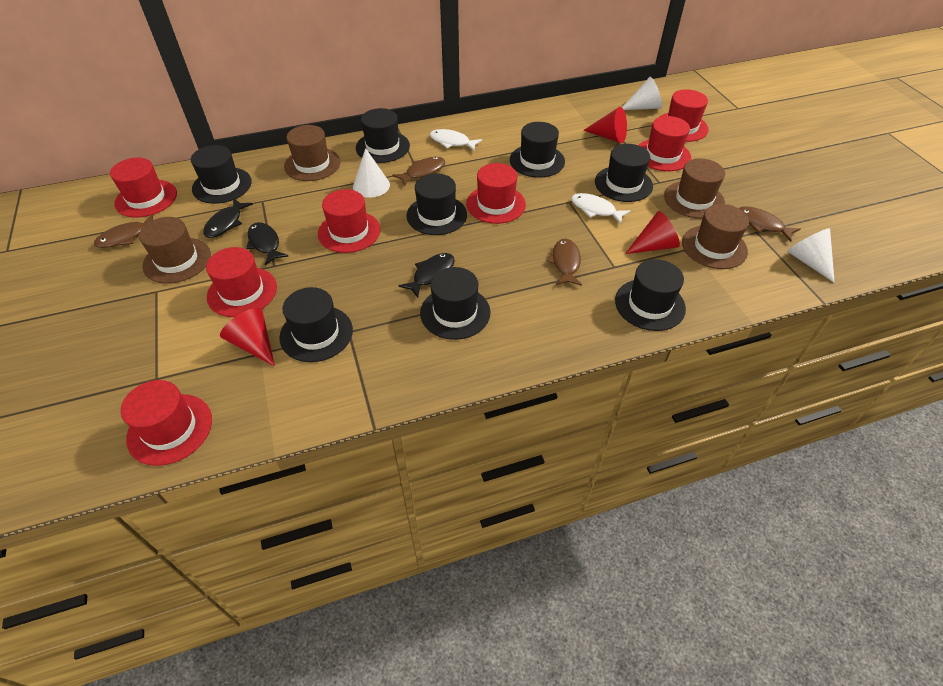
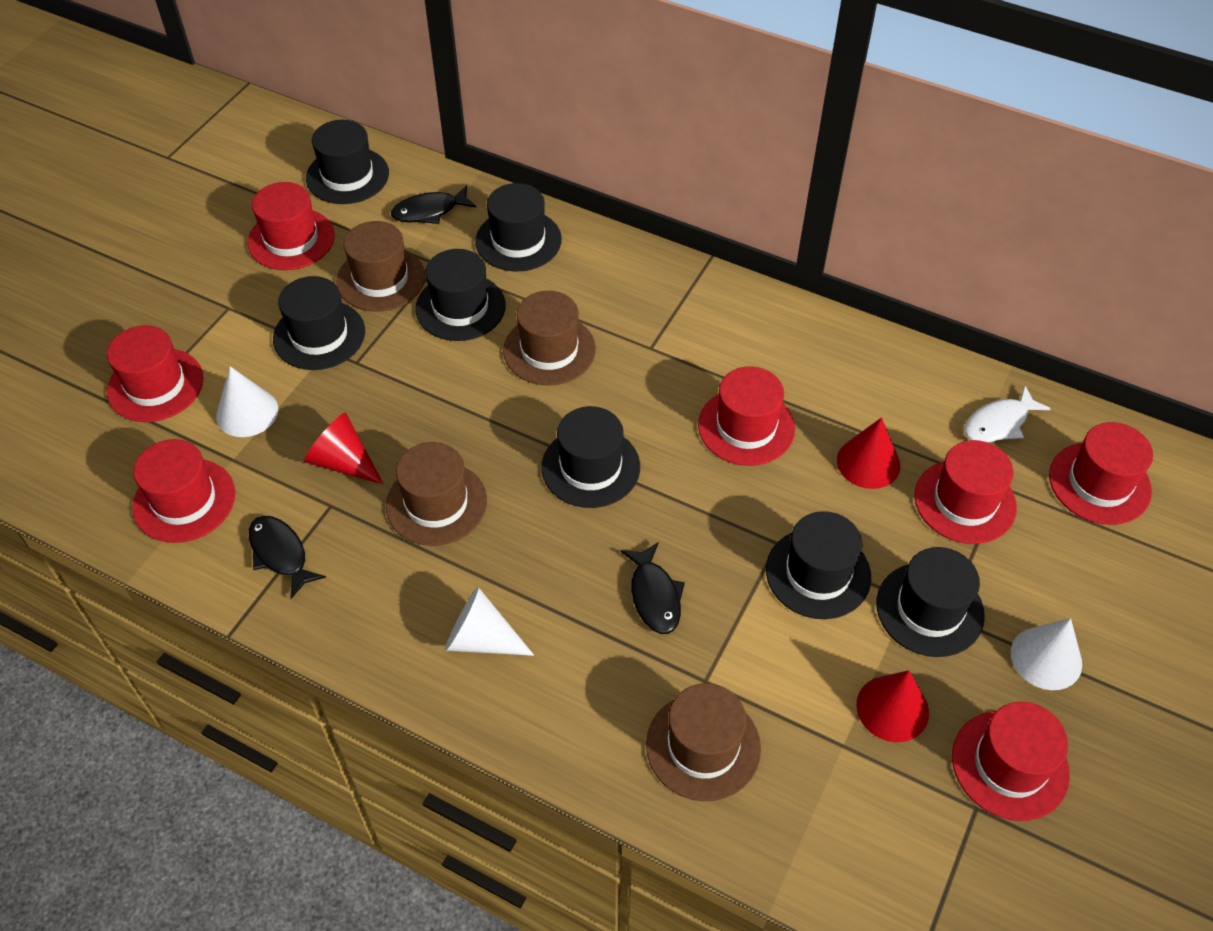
black hat: 8 -> 7
brown fish: 4 -> 0
white fish: 2 -> 1

